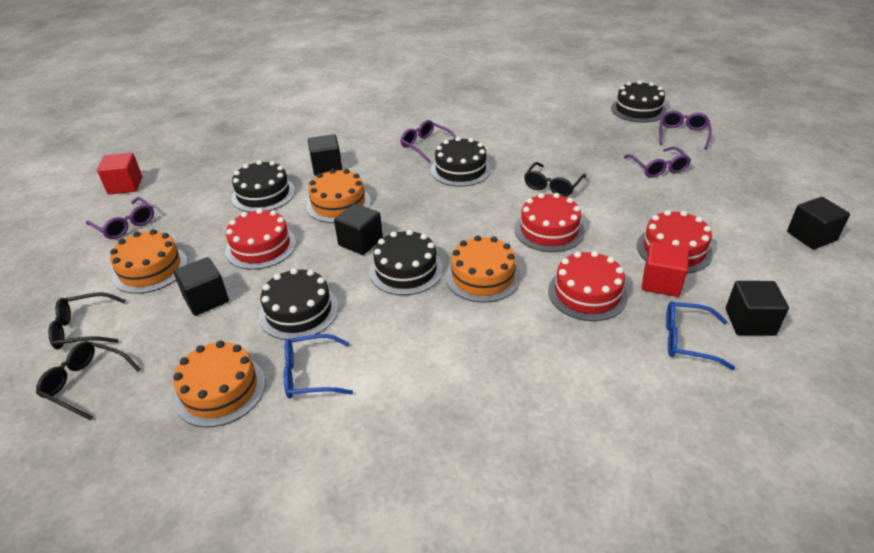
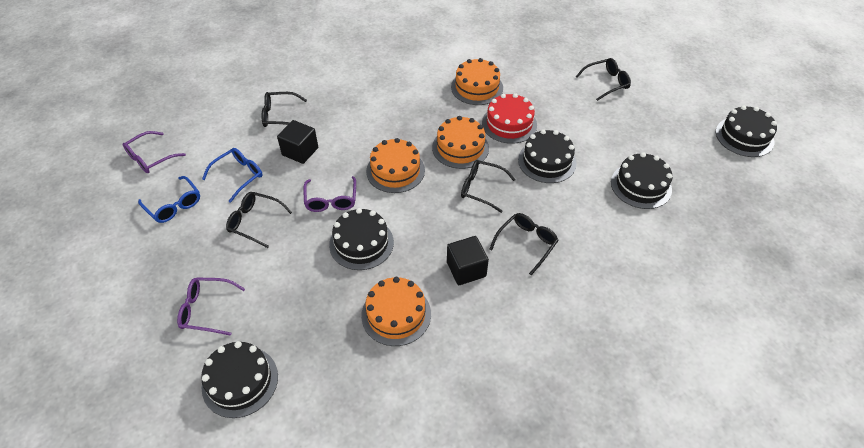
black cube: 5 -> 2
black glasses: 3 -> 5
purple glasses: 4 -> 3
red cake: 4 -> 1
red cube: 2 -> 0

